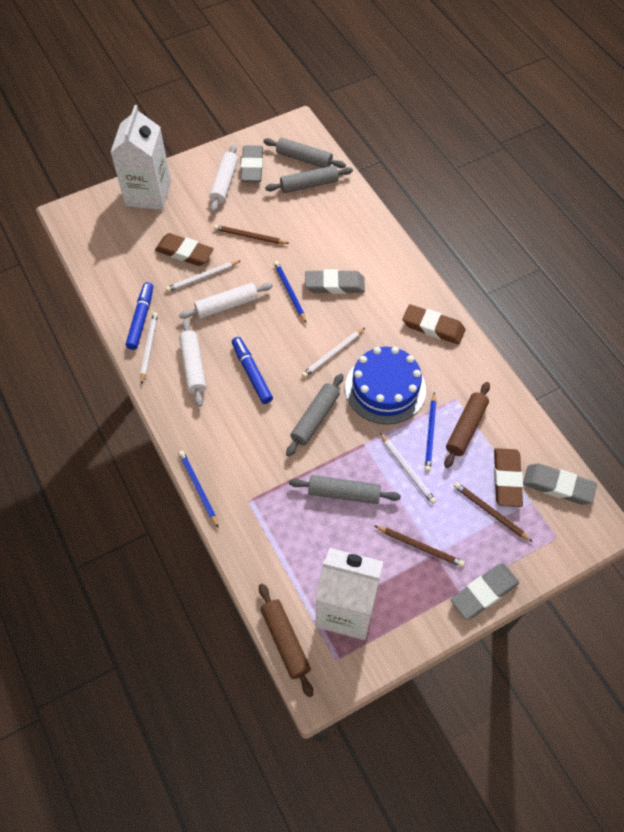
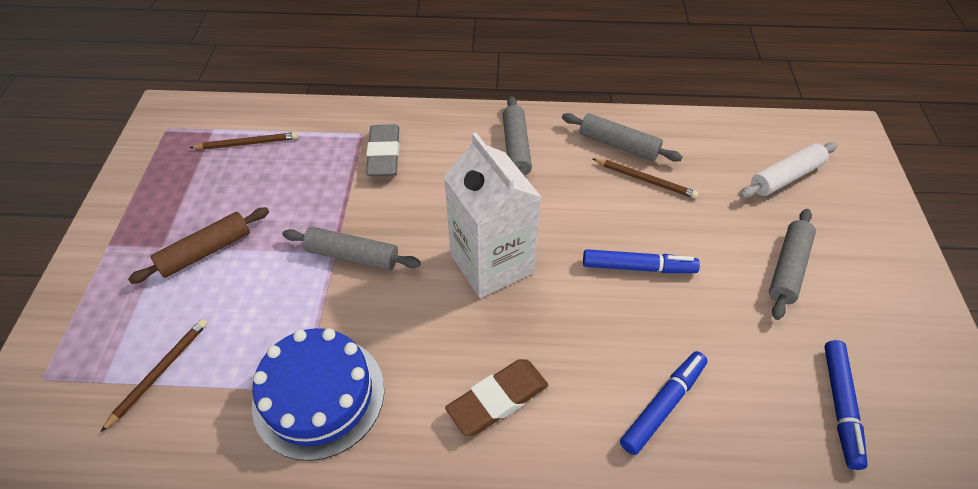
blue marker: 2 -> 3
blue pencil: 3 -> 0
brown eraser: 3 -> 1
brown rolling pin: 2 -> 1
grey eraser: 4 -> 1
white carton: 2 -> 1
white pencil: 4 -> 0
white rolling pin: 3 -> 1

